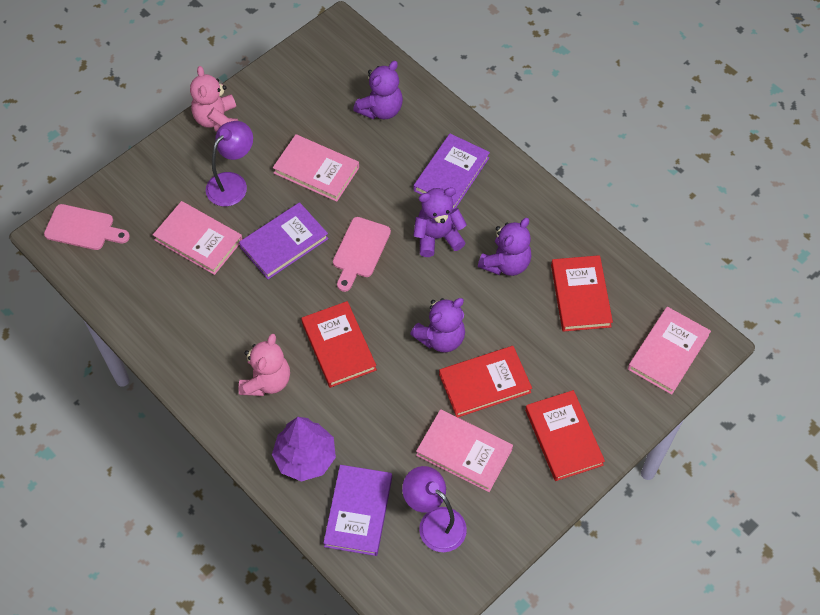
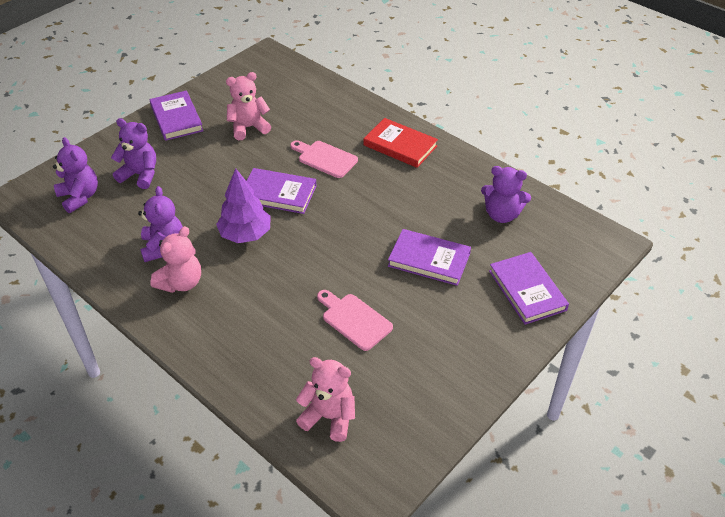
pink book: 4 -> 0
pink teddy bear: 2 -> 3
purple book: 3 -> 4
purple lamp: 2 -> 0
red book: 4 -> 1

